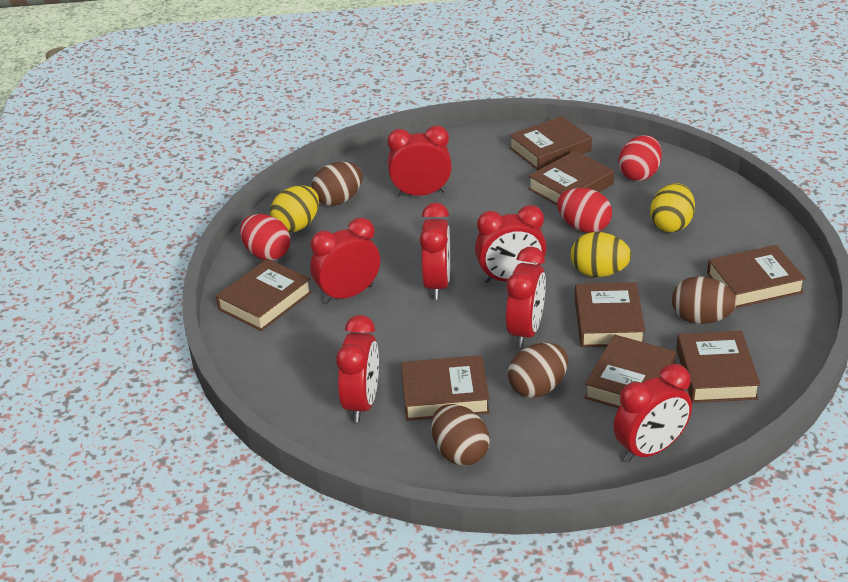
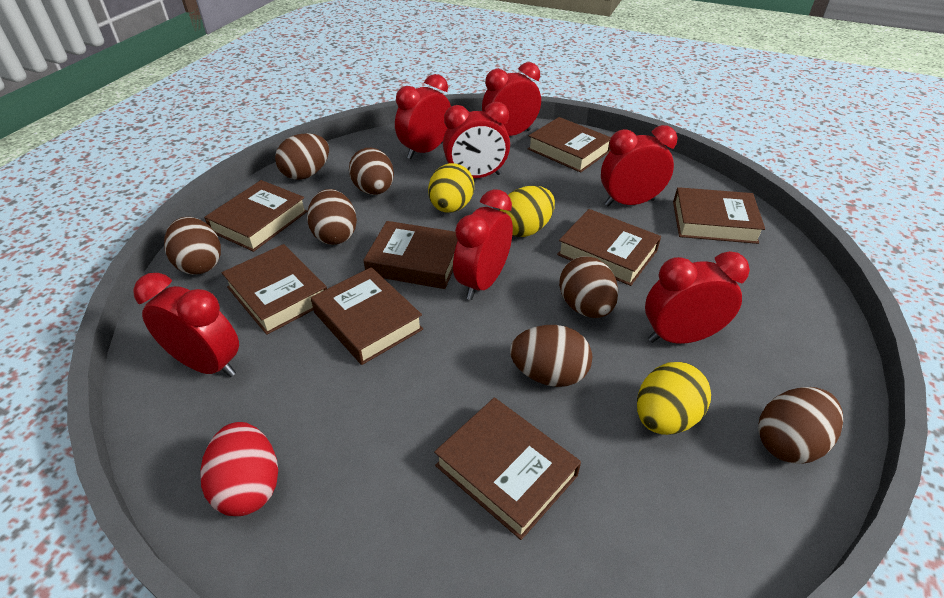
brown egg: 4 -> 7
red egg: 3 -> 1

